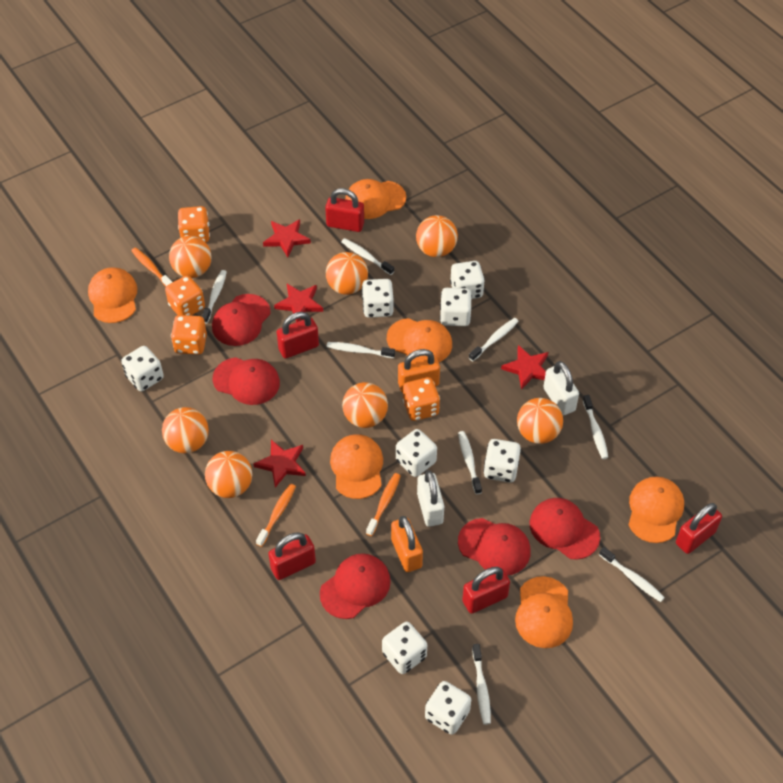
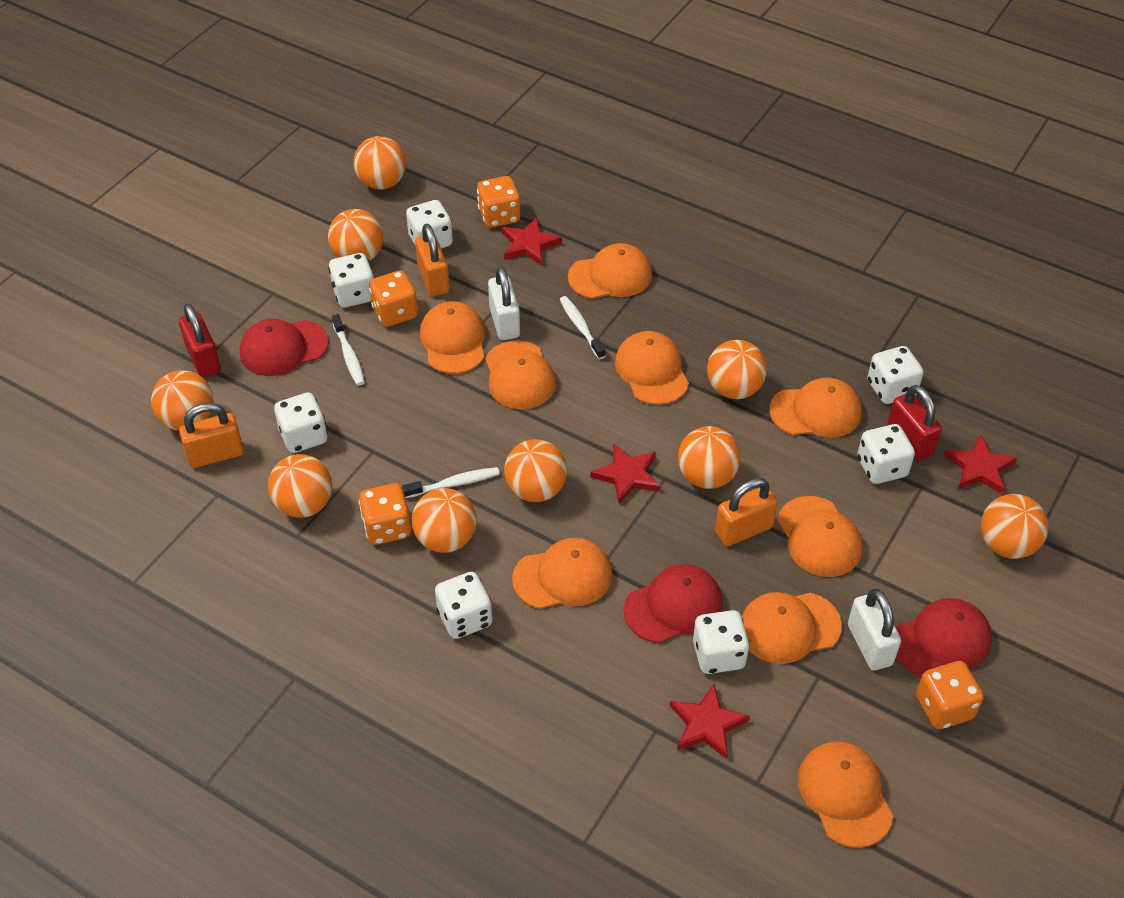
orange ball: 7 -> 9
orange cap: 6 -> 9
orange padlock: 2 -> 3
orange toothbrush: 3 -> 0
red cap: 5 -> 3
red padlock: 5 -> 2
white dice: 8 -> 7
white toothbrush: 8 -> 3

